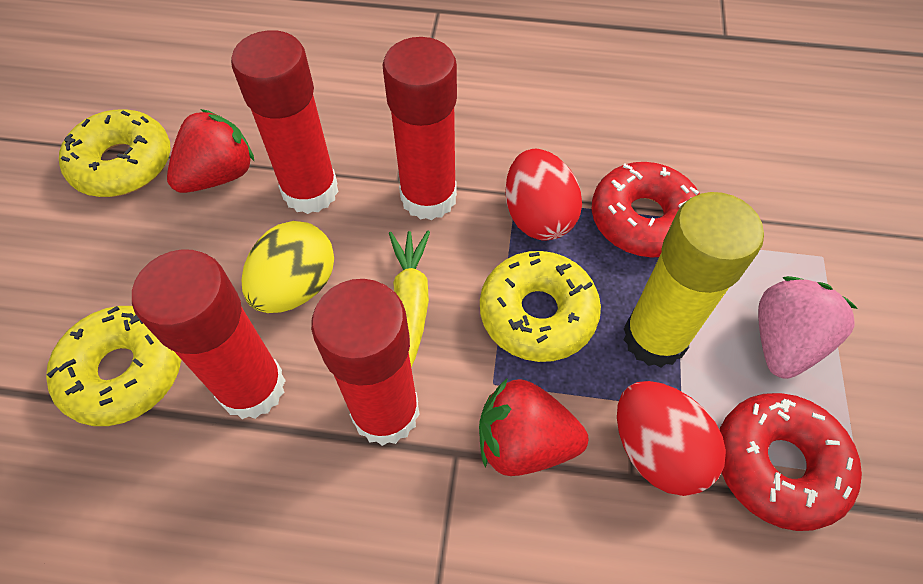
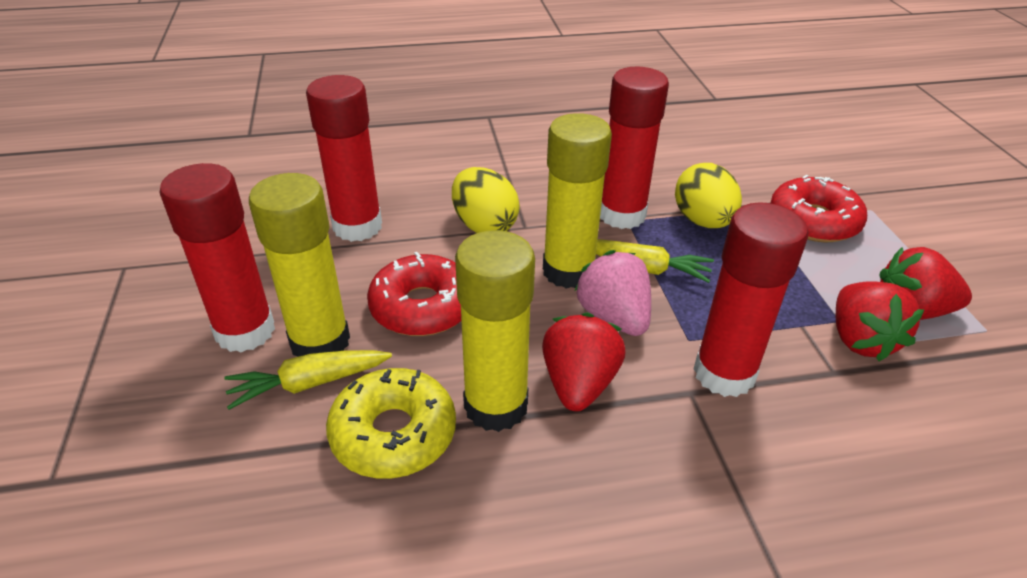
red egg: 2 -> 0
red strawberry: 2 -> 3
yellow carrot: 1 -> 2
yellow donut: 3 -> 1
yellow egg: 1 -> 2
yellow glue stick: 1 -> 3

